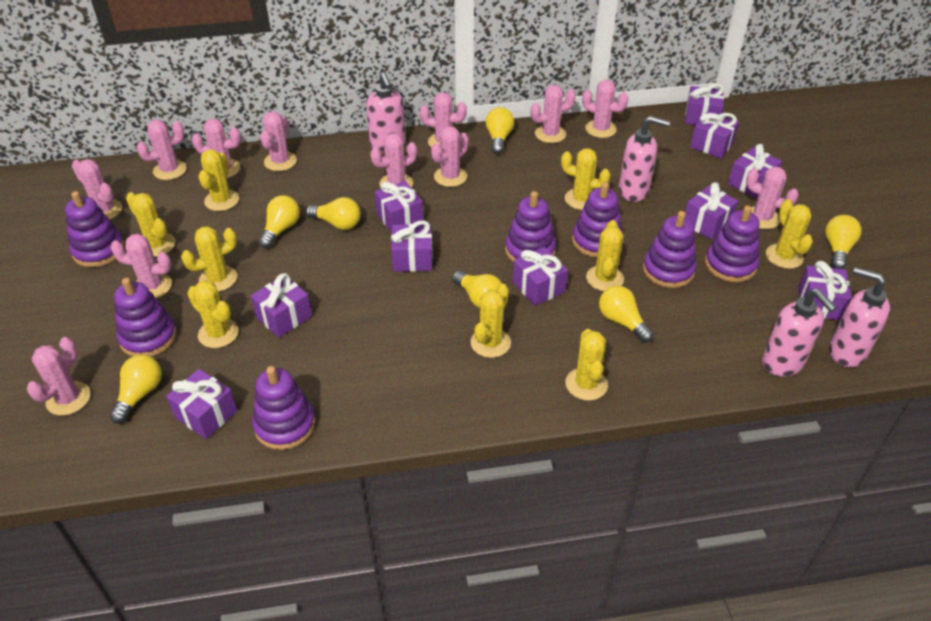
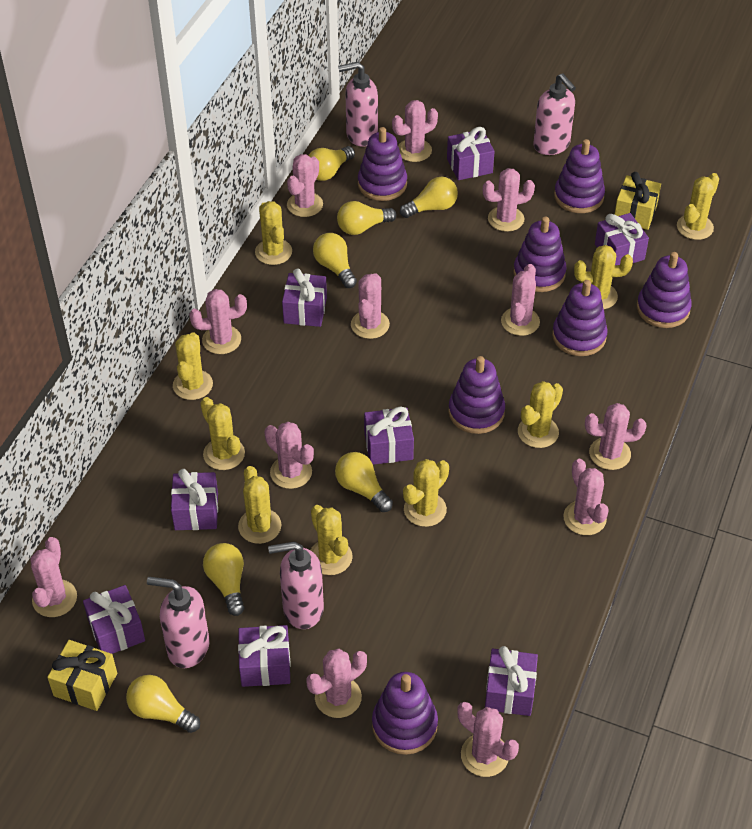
purple gift: 10 -> 8
yellow gift: 0 -> 2

